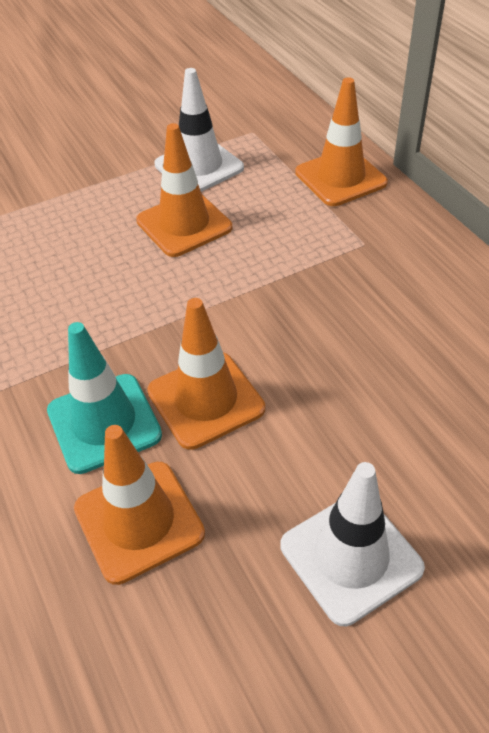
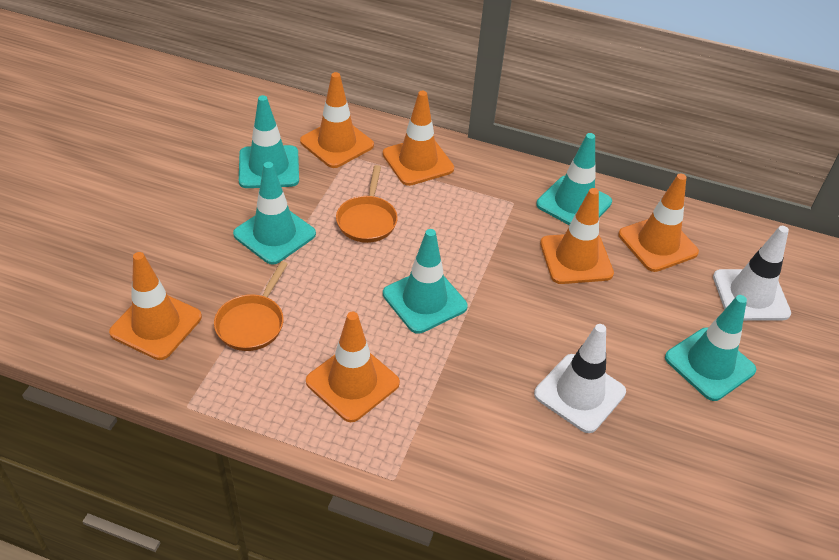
orange pan: 0 -> 2
orange traffic cone: 4 -> 6
turquoise traffic cone: 1 -> 5

